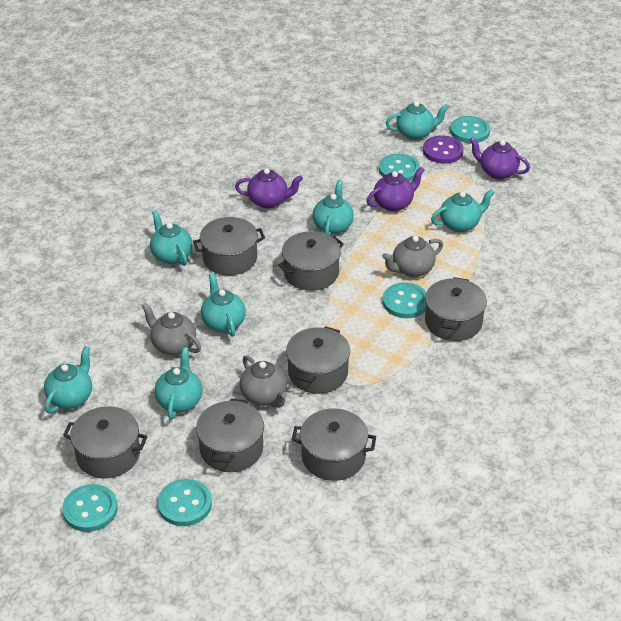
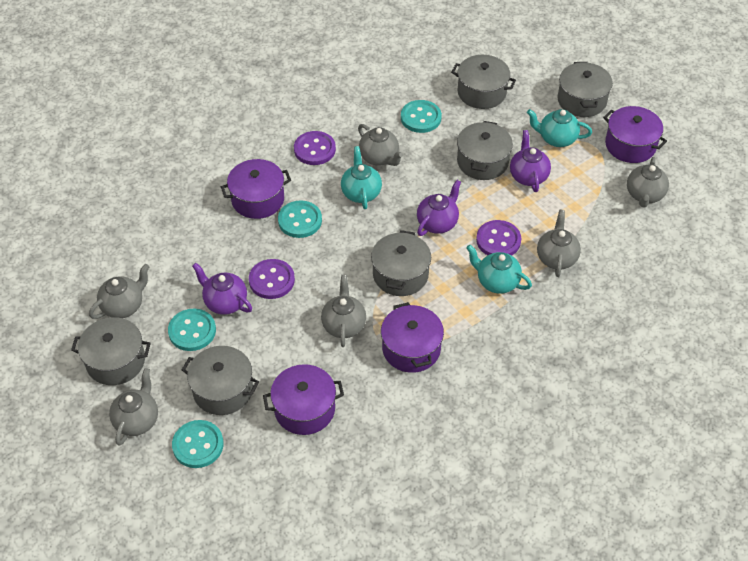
grey pot: 7 -> 6
grey teapot: 3 -> 6
purple button: 1 -> 3
purple pot: 0 -> 4
turquoise button: 5 -> 4
turquoise teapot: 7 -> 3

